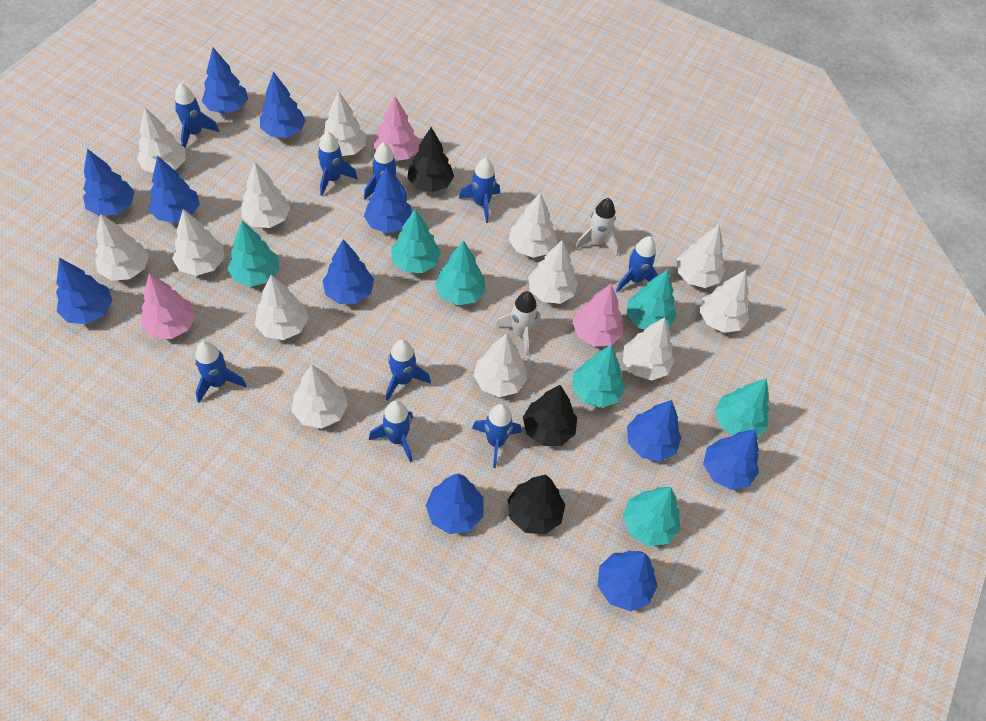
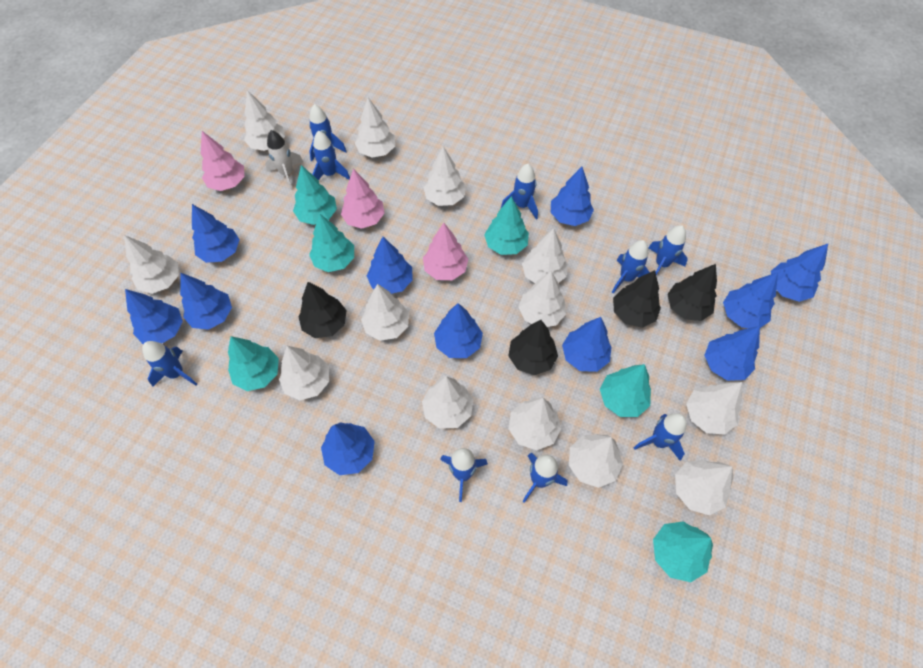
black tree: 3 -> 4
turquoise tree: 7 -> 6
white rocket: 2 -> 1

